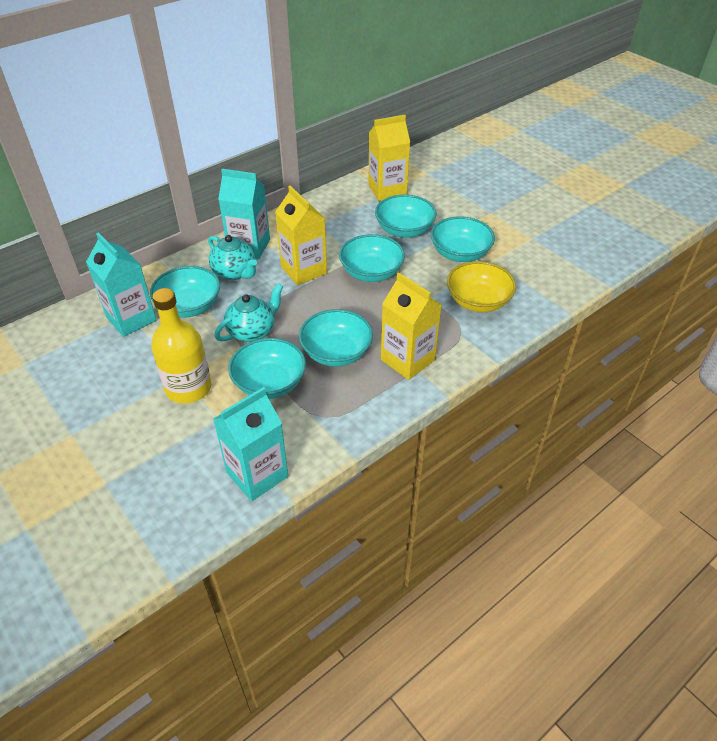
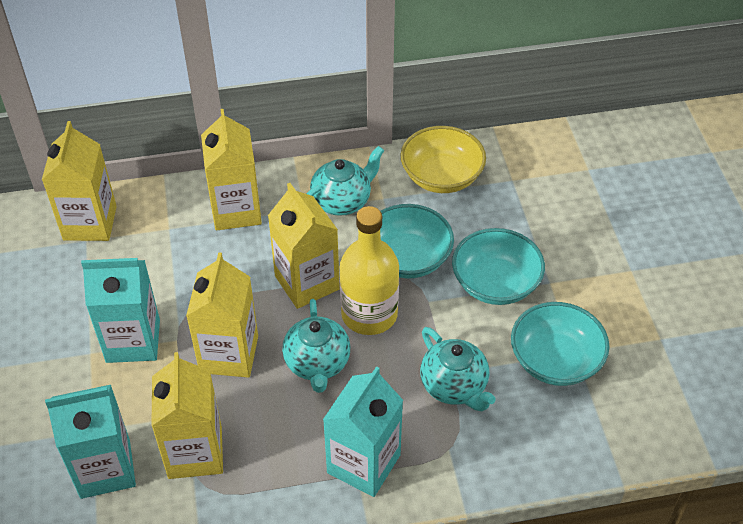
turquoise bowl: 6 -> 3
turquoise teapot: 2 -> 3
yellow carton: 3 -> 5

